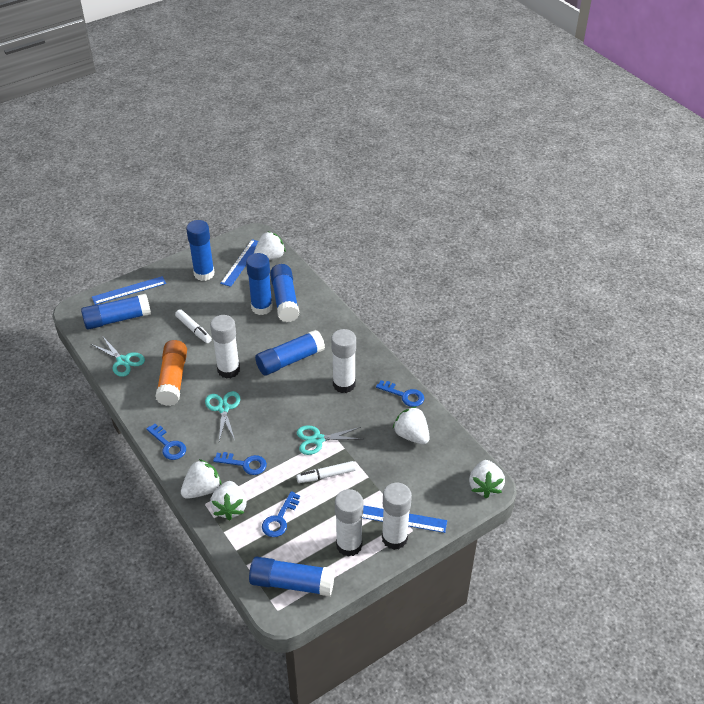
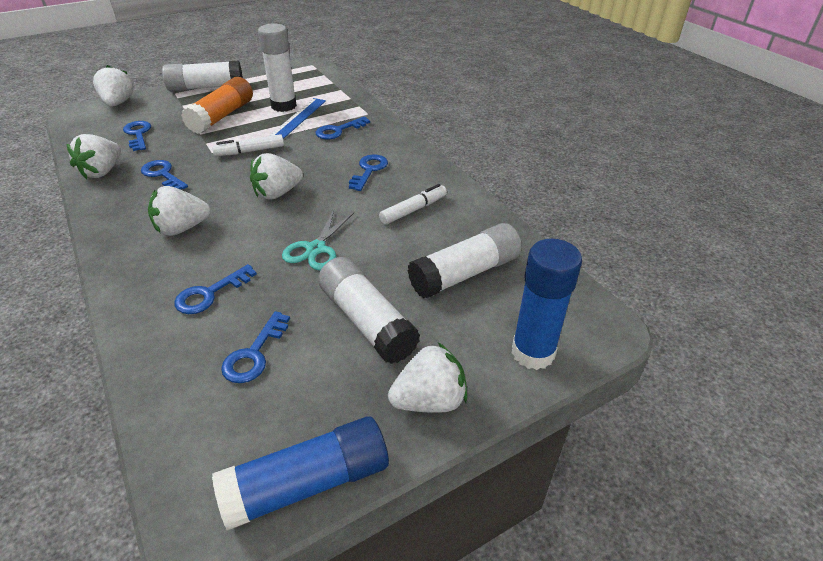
blue glue stick: 6 -> 2
blue key: 4 -> 6
blue ruler: 3 -> 1
turquoise scissors: 3 -> 1

